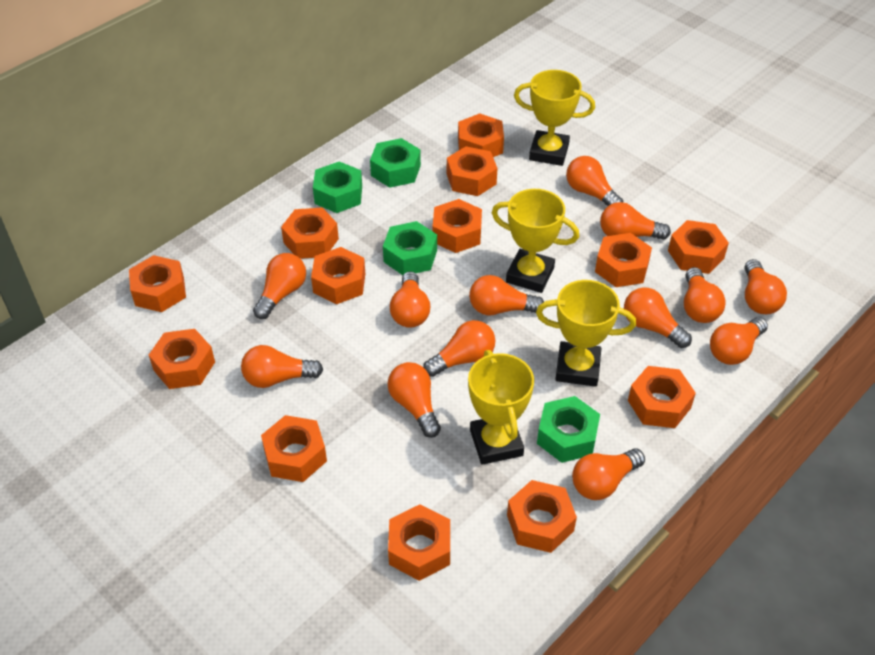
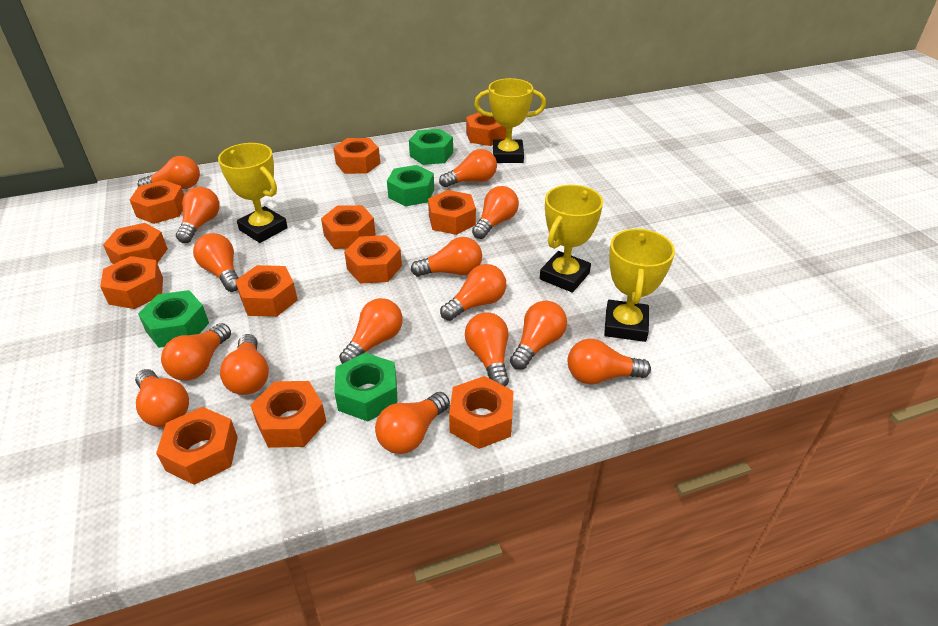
orange light bulb: 13 -> 15
orange nut: 13 -> 12

